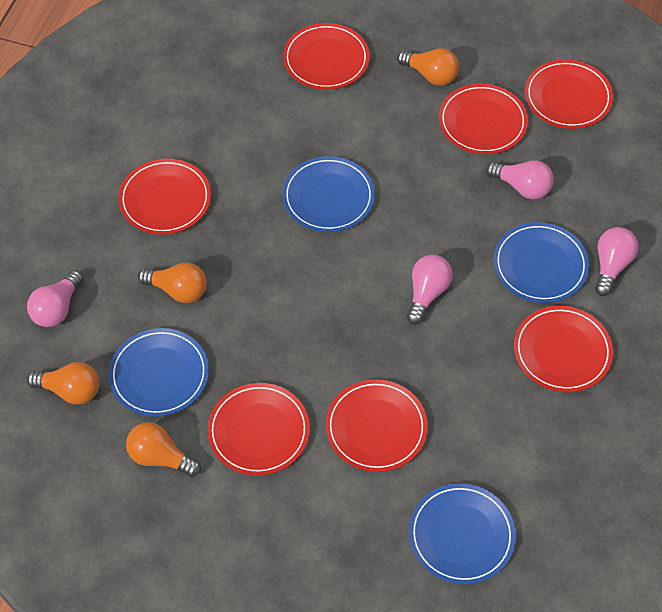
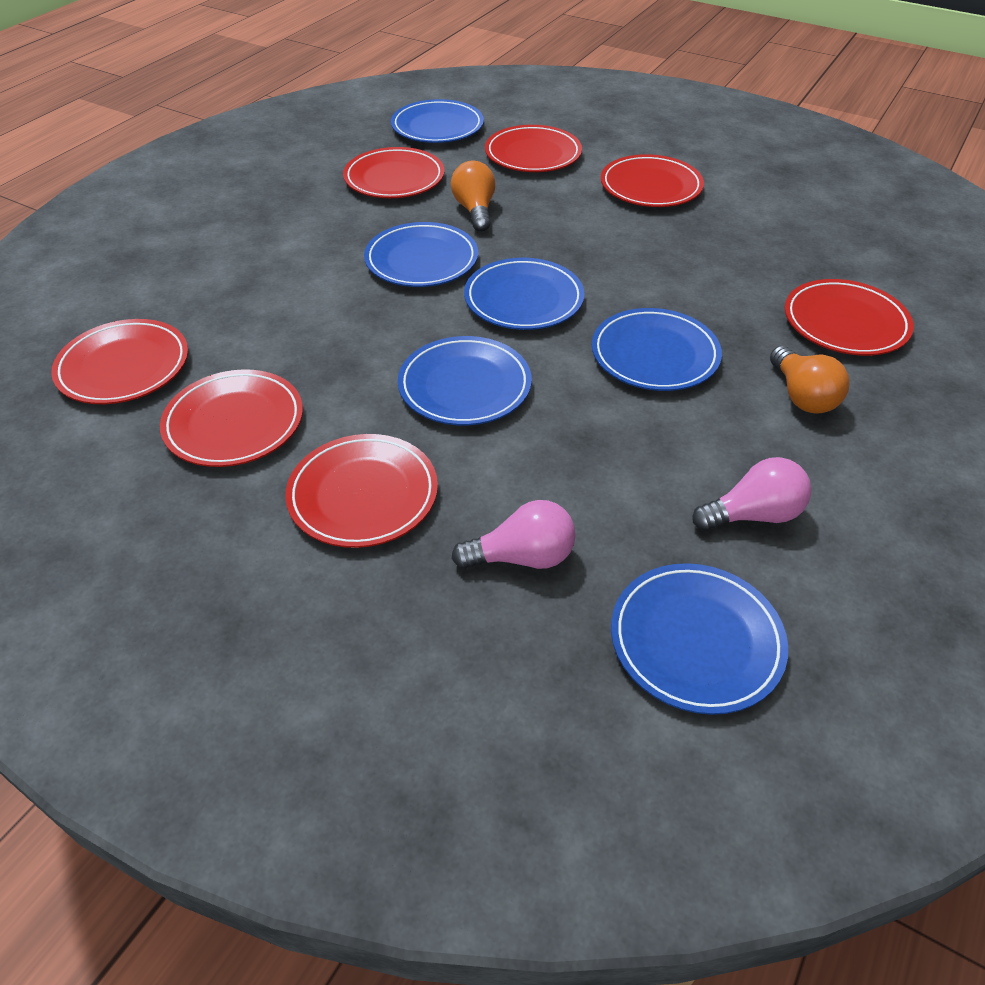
blue plate: 4 -> 6
orange light bulb: 4 -> 2
pink light bulb: 4 -> 2

